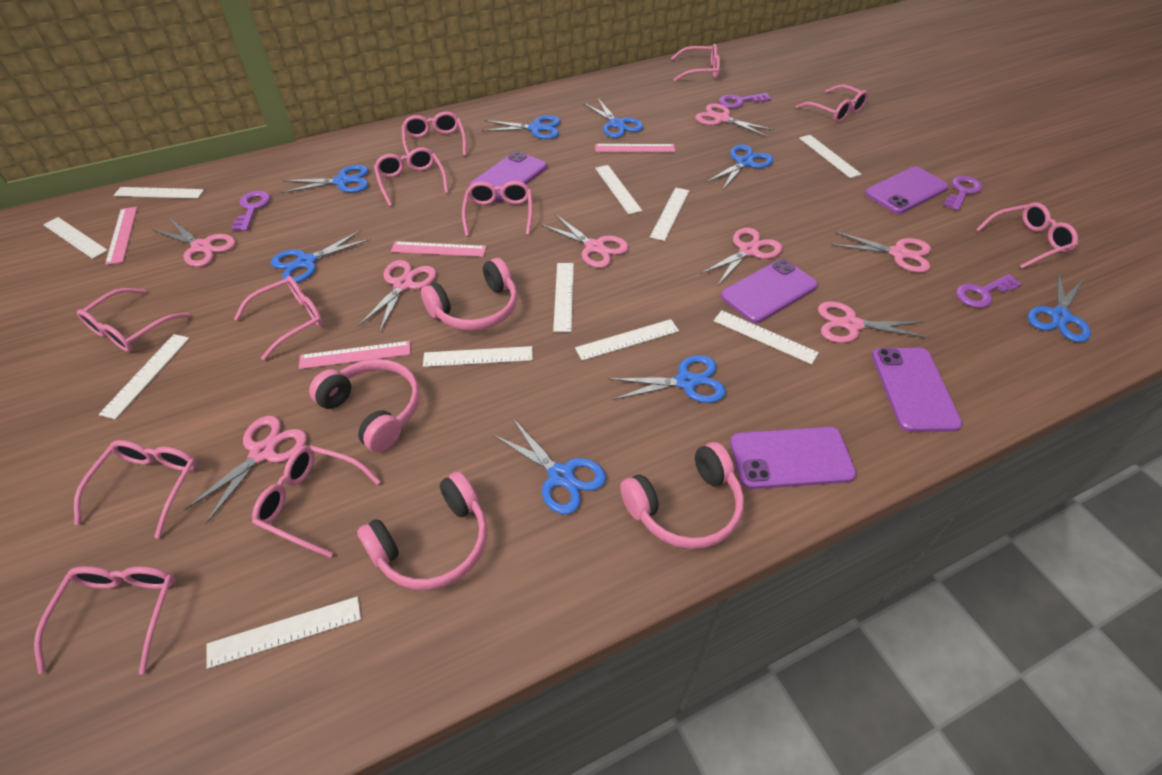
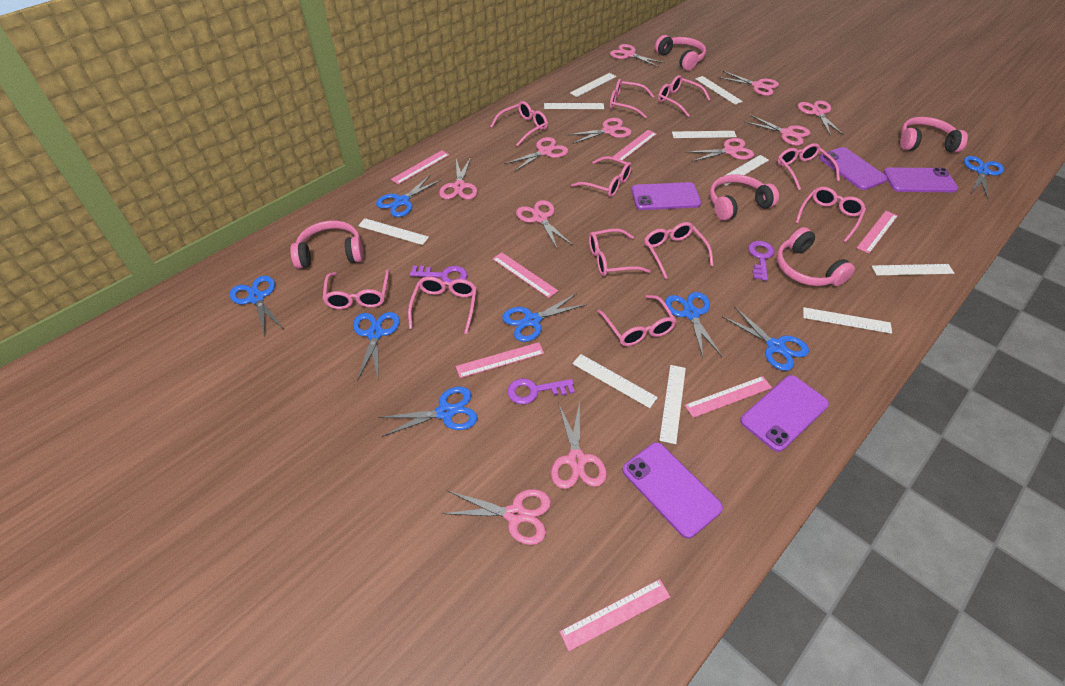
pink headphones: 4 -> 5
pink ruler: 4 -> 7
pink scissors: 8 -> 11
purple key: 4 -> 3
white ruler: 11 -> 10

